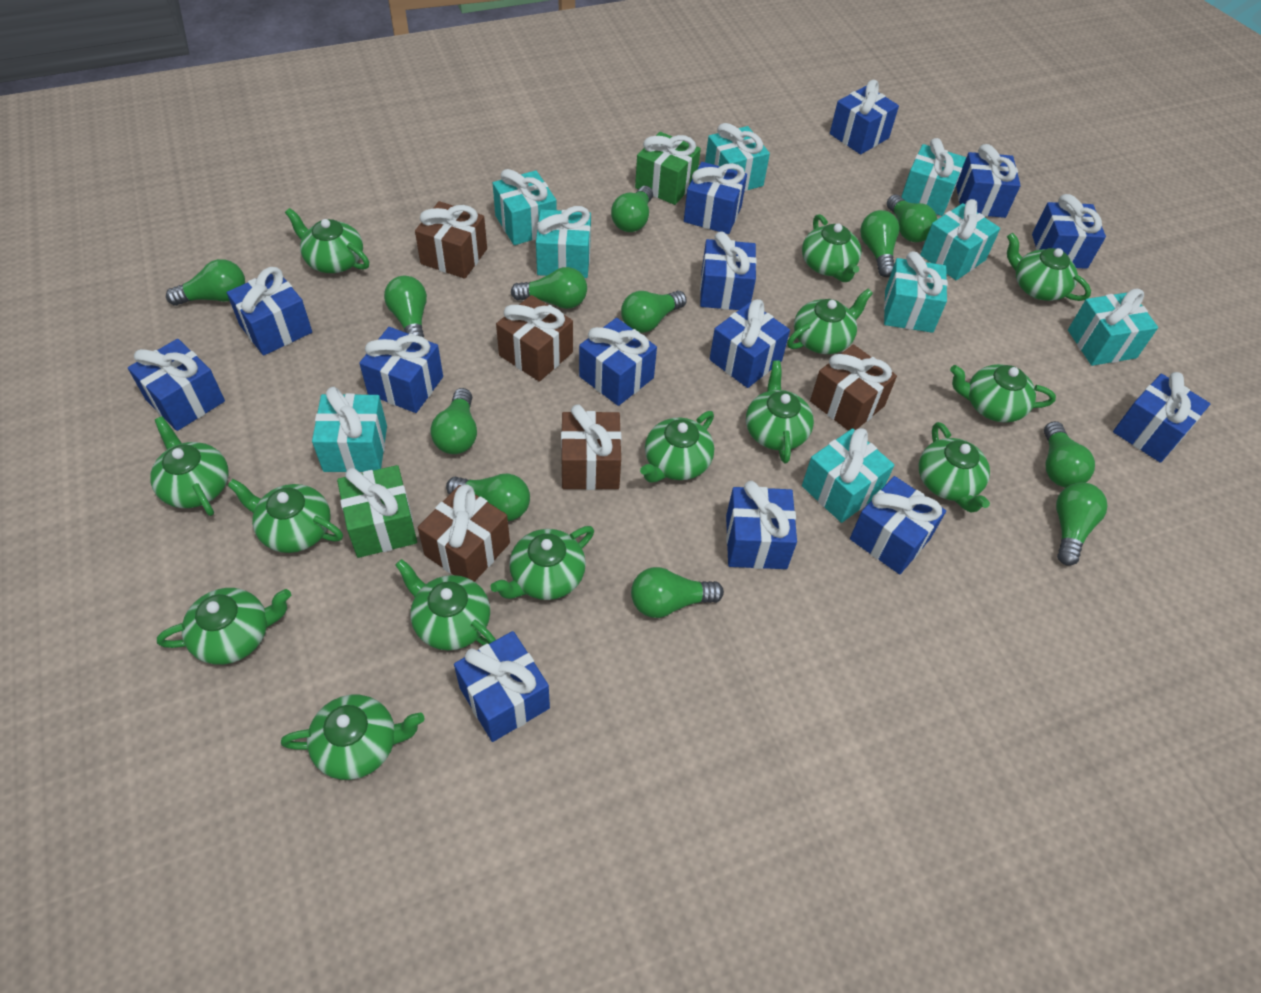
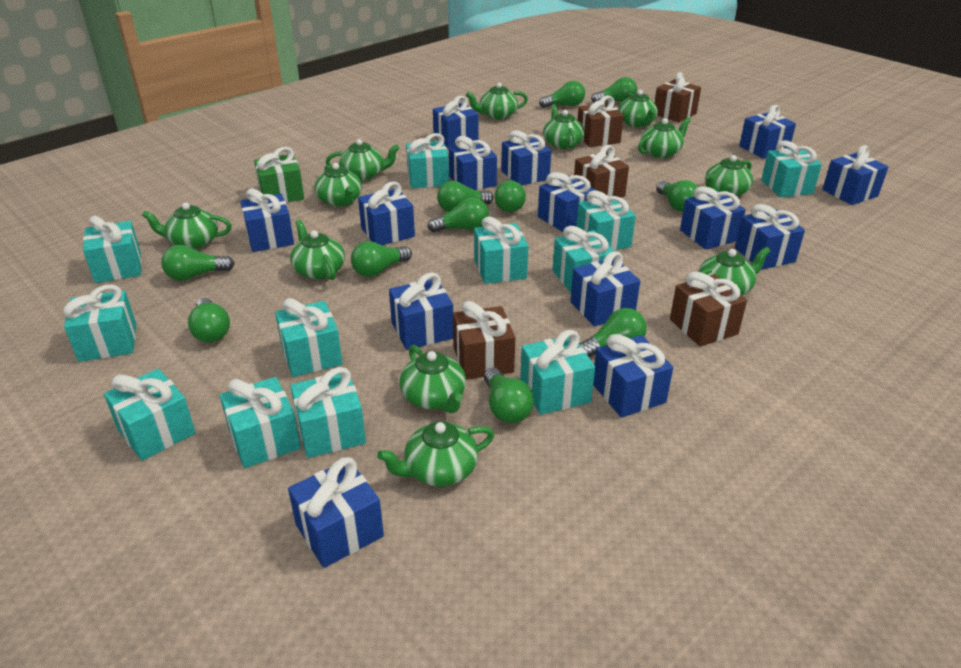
green gift: 2 -> 1
green light bulb: 12 -> 11
green teapot: 14 -> 12
turquoise gift: 9 -> 12

